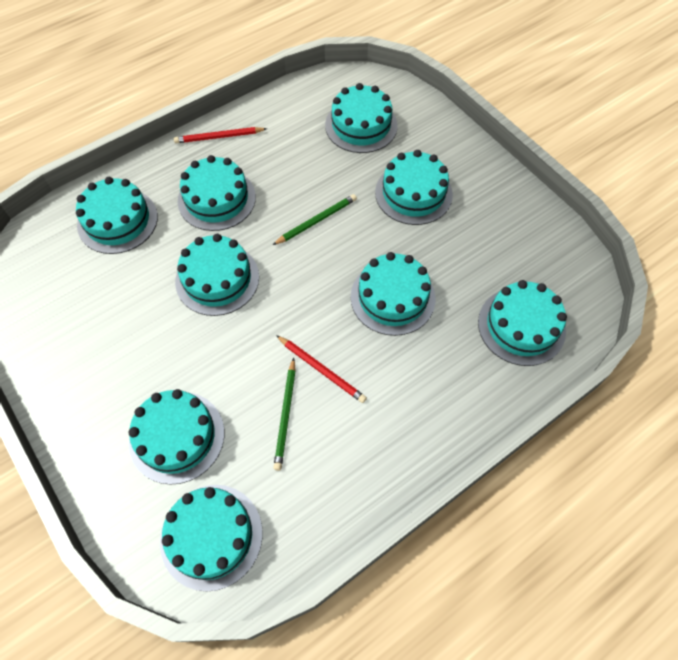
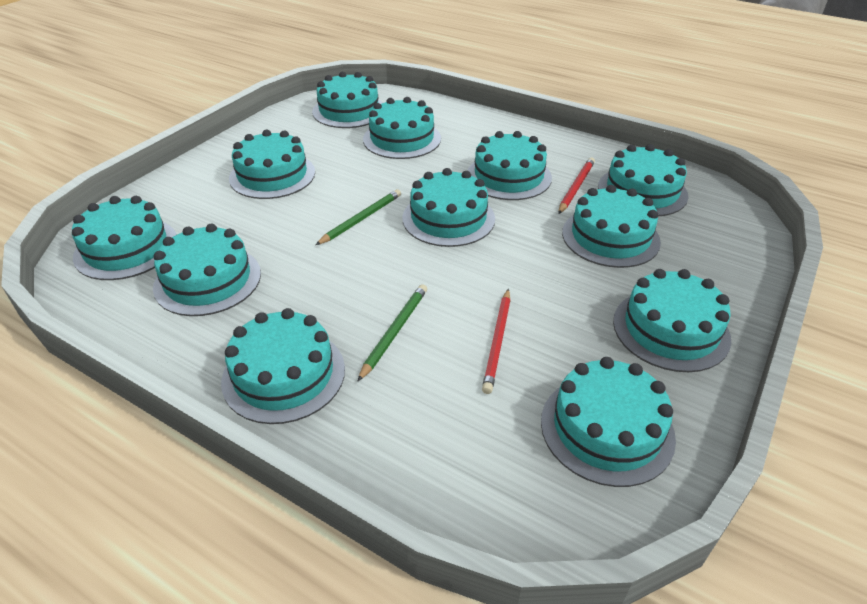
turquoise cake: 9 -> 12

